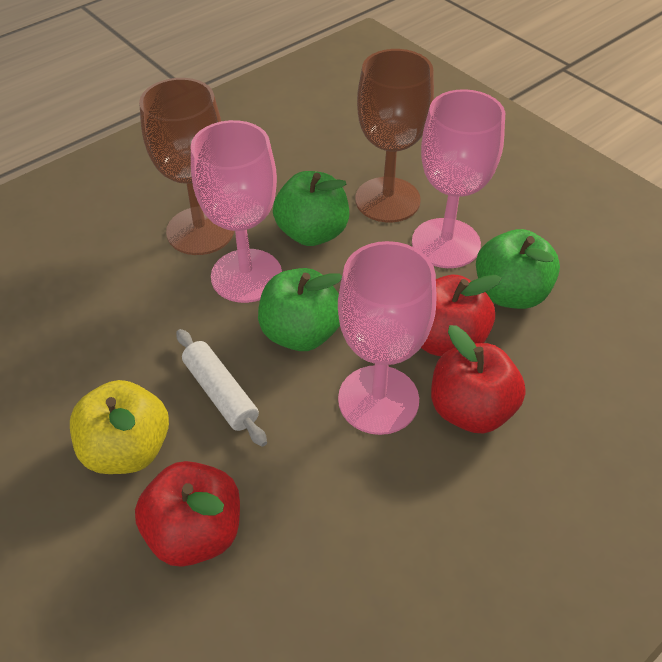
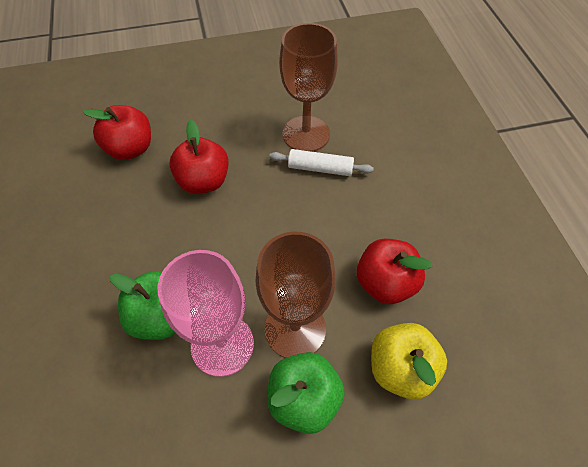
green apple: 3 -> 2
pink goblet: 3 -> 1

